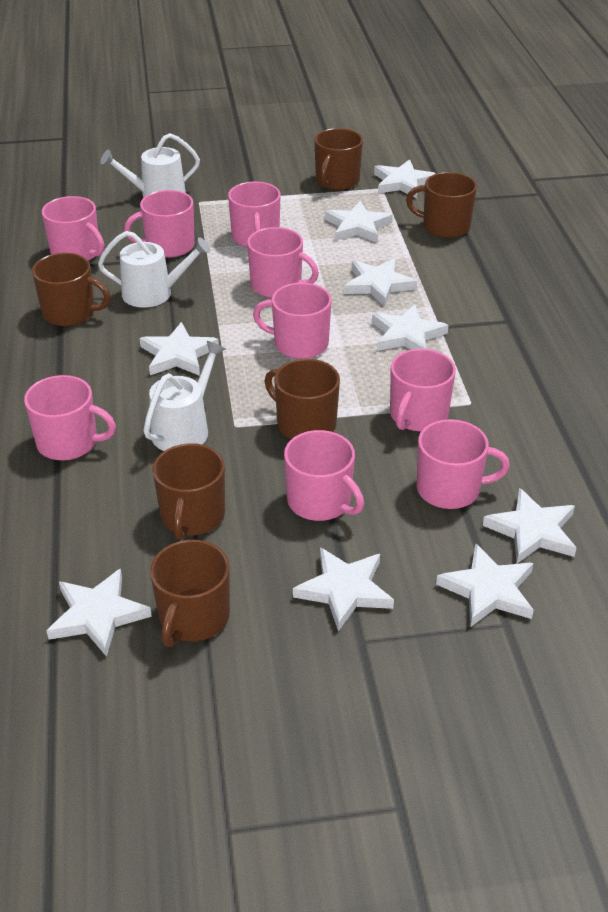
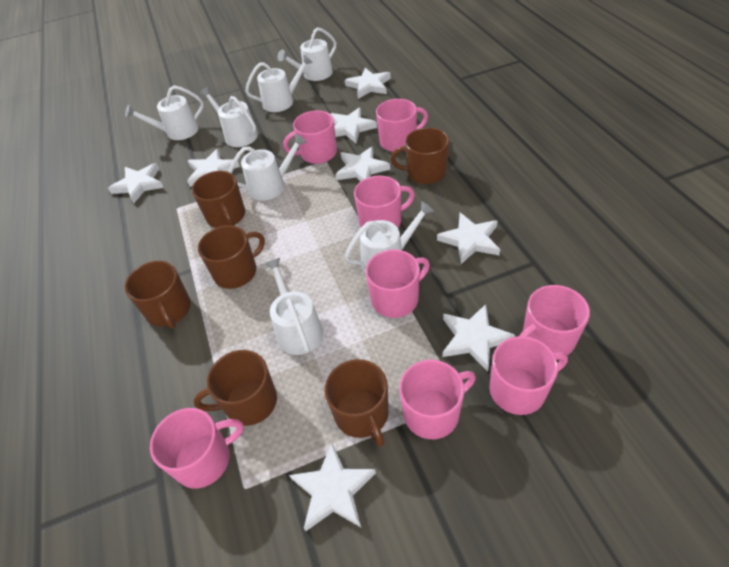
pink mug: 9 -> 8
white star: 9 -> 8
white watering can: 3 -> 7

